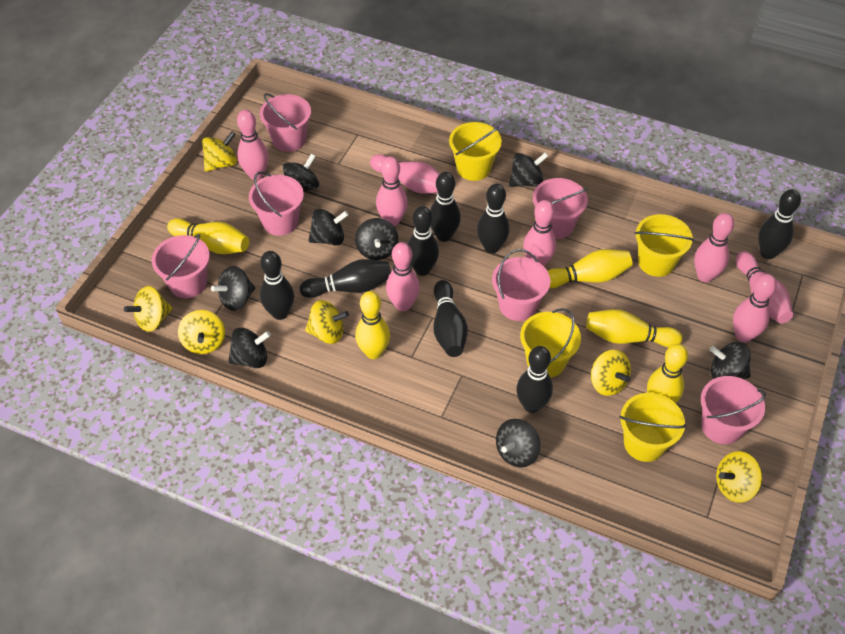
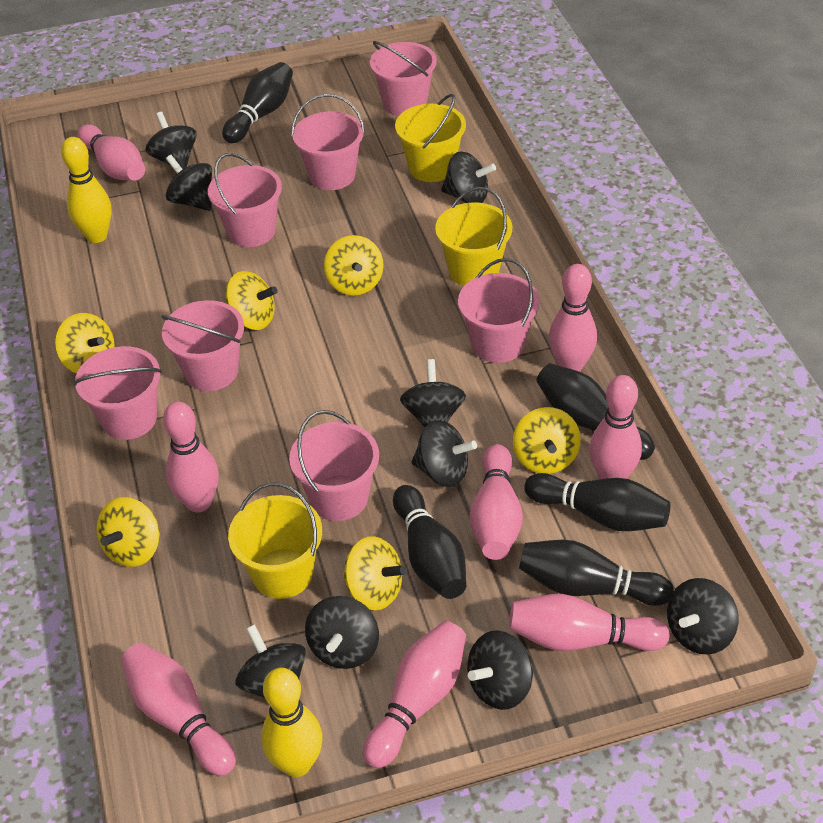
black bowling pin: 8 -> 5
black spinning top: 8 -> 9
pink bucket: 6 -> 7
yellow bowling pin: 5 -> 2
yellow bucket: 4 -> 3

